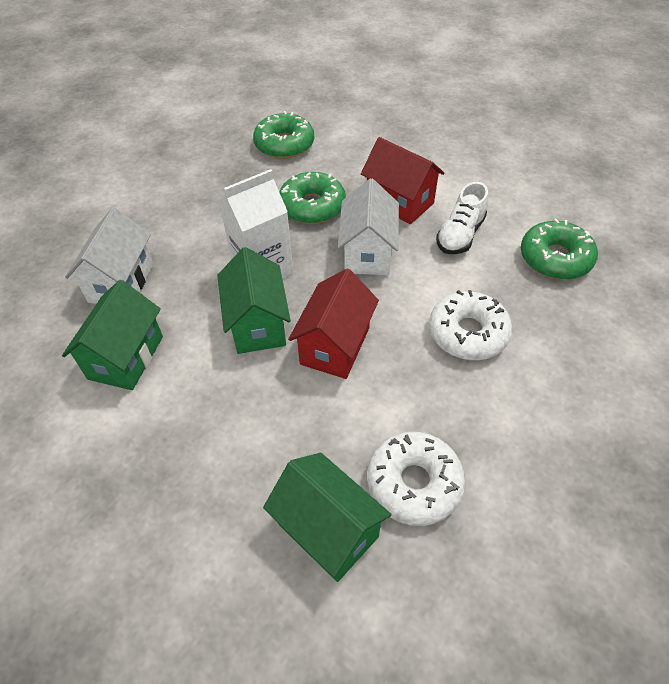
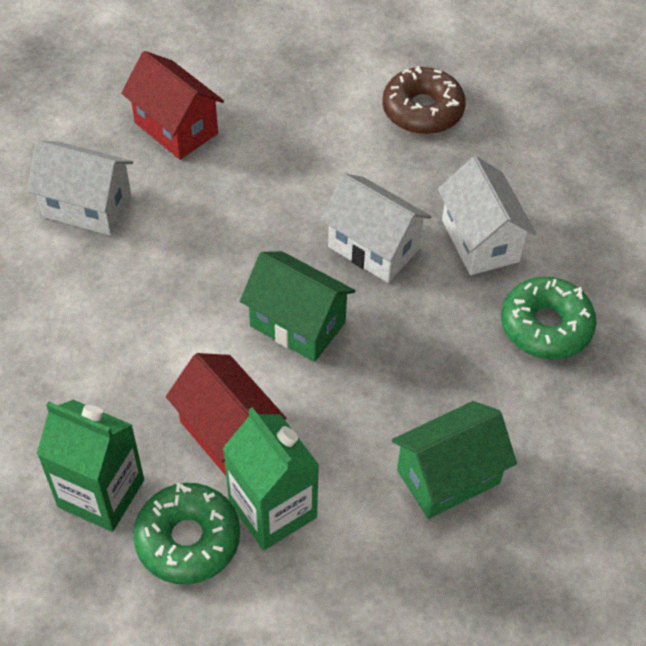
brown donut: 0 -> 1
green carton: 0 -> 2
green donut: 3 -> 2
green house: 3 -> 2
white carton: 1 -> 0
white donut: 2 -> 0
white house: 2 -> 3
white shoe: 1 -> 0

